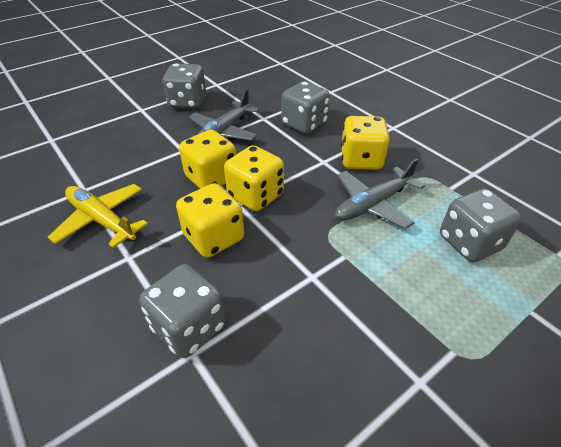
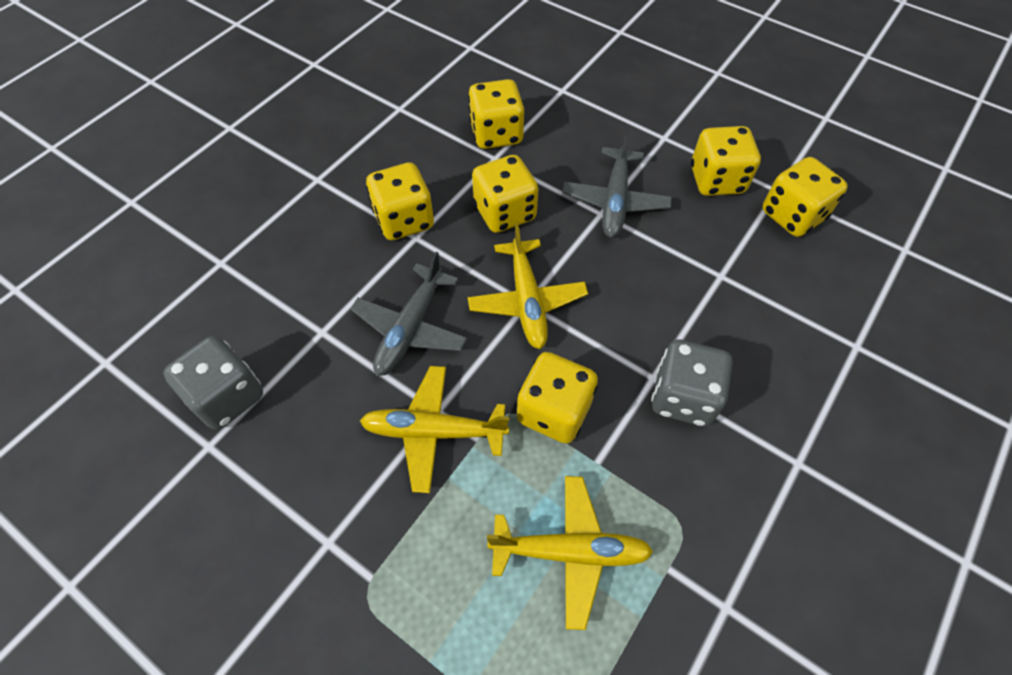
grey dice: 4 -> 2
yellow dice: 4 -> 6
yellow plane: 1 -> 3

